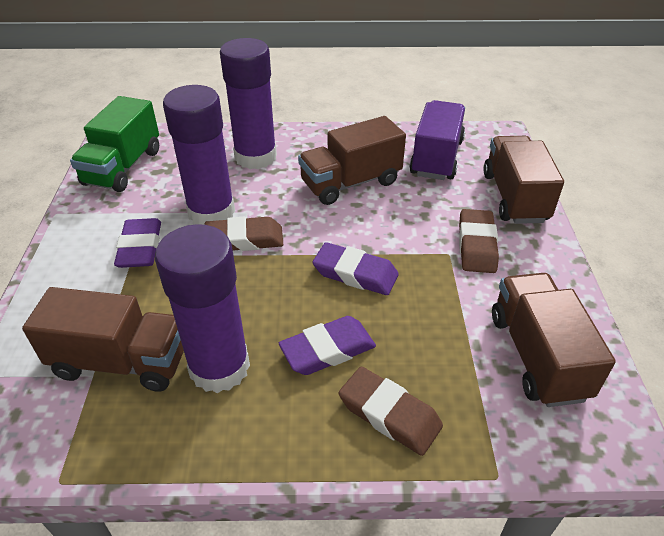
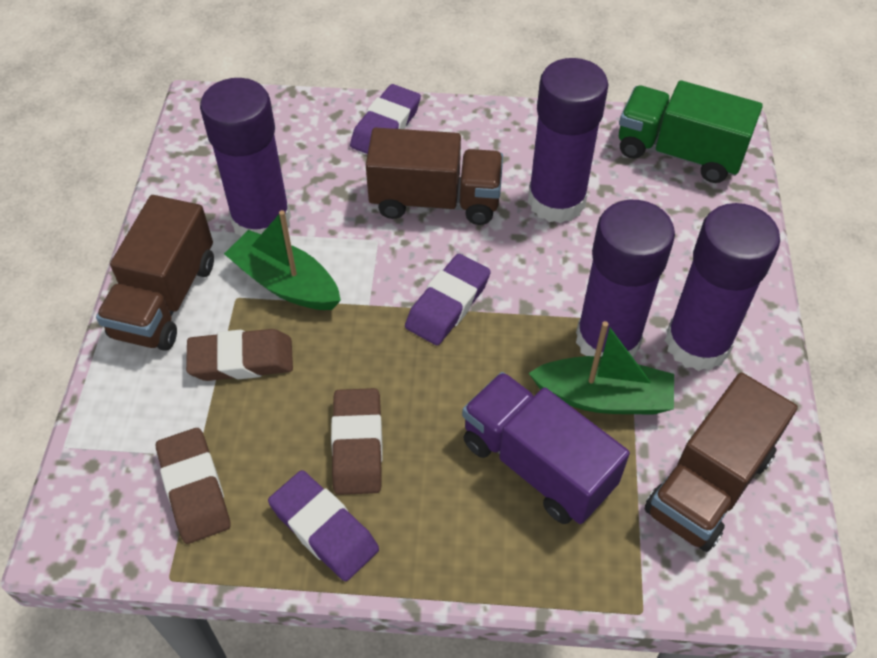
brown truck: 4 -> 3
green boat: 0 -> 2
purple glue stick: 3 -> 4

